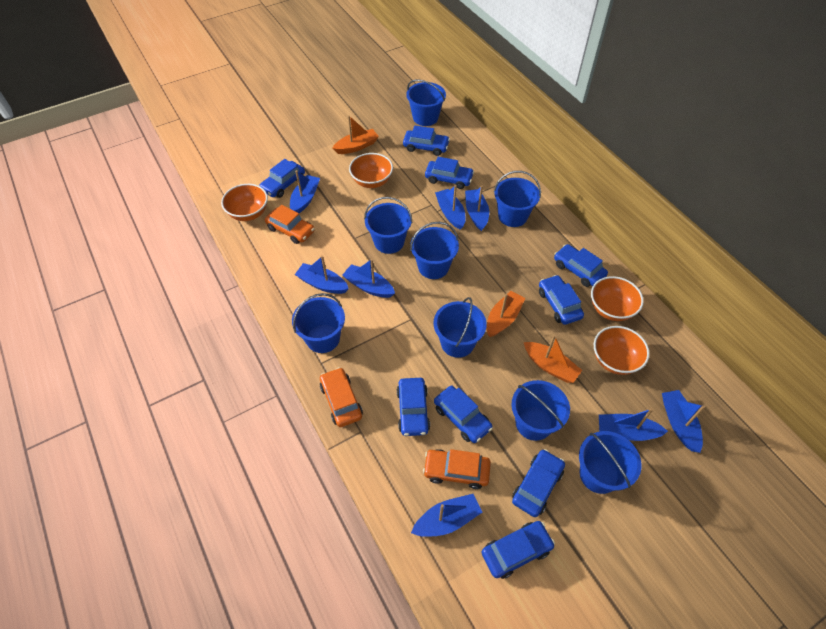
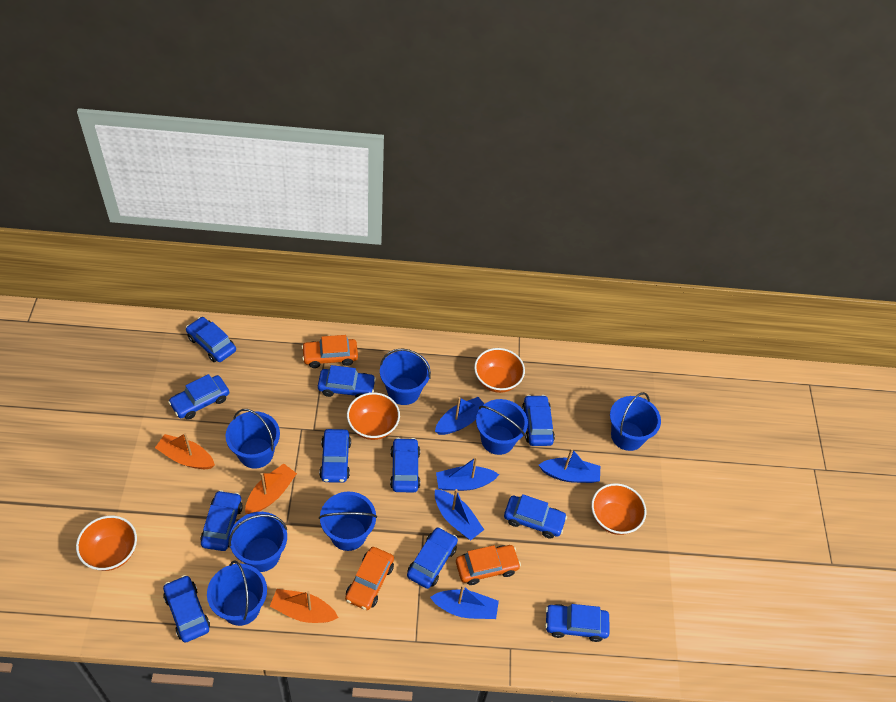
blue boat: 8 -> 5
blue bucket: 8 -> 7
blue car: 9 -> 11

